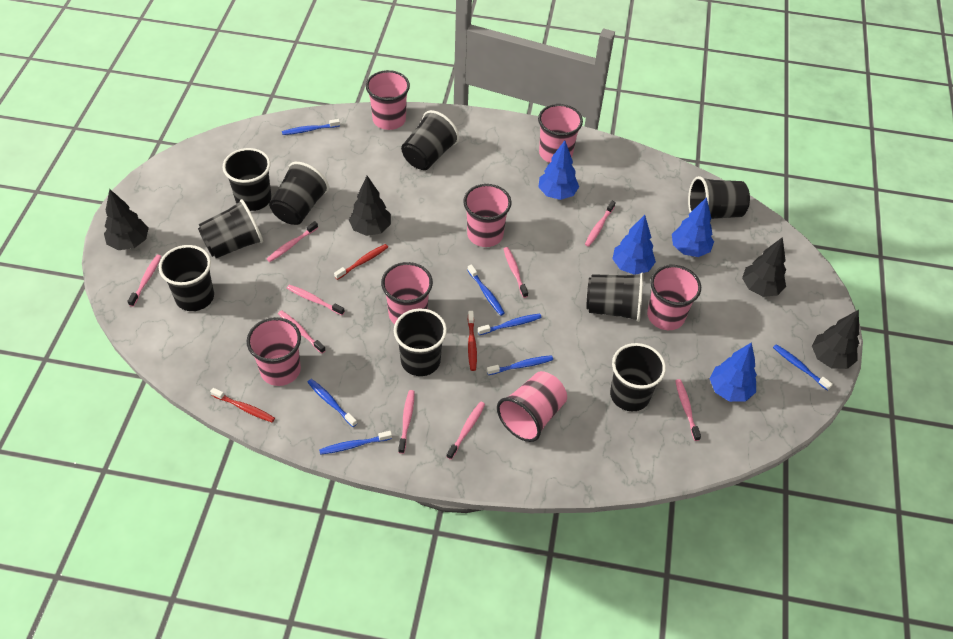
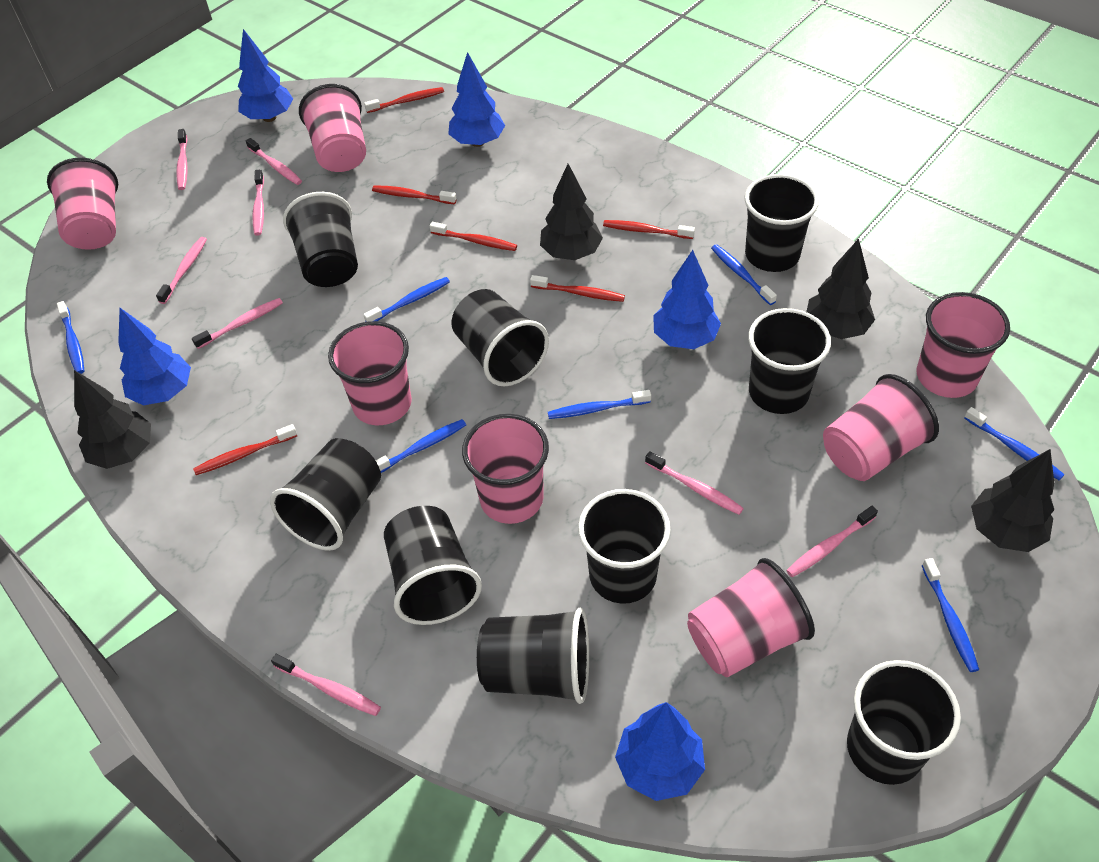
blue tree: 4 -> 5
pink toothbrush: 9 -> 8
red toothbrush: 3 -> 6

